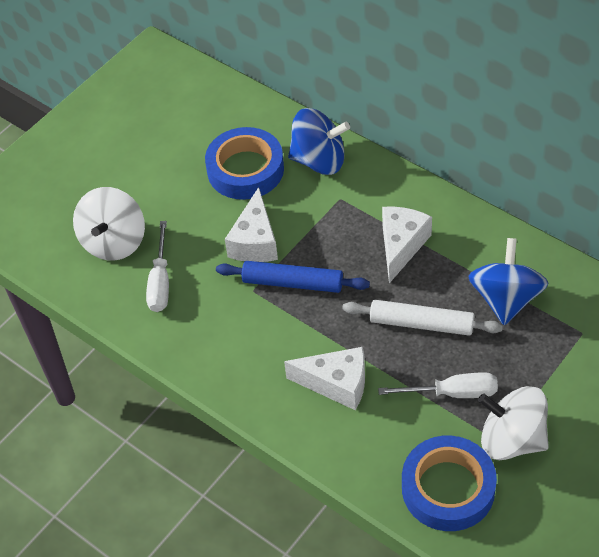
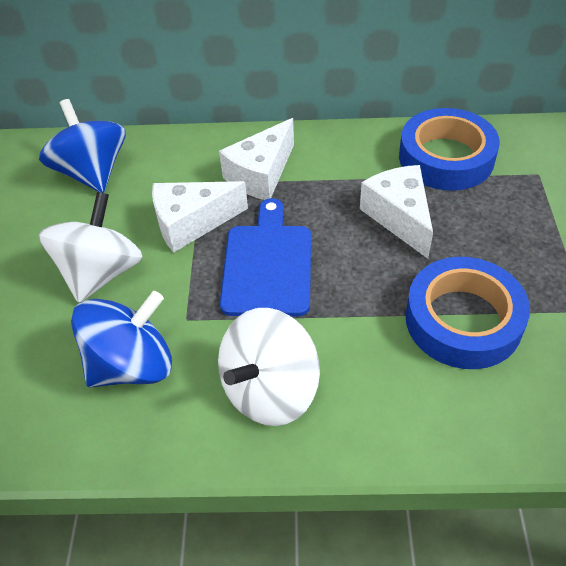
blue cutting board: 0 -> 1
blue rolling pin: 1 -> 0
white rolling pin: 1 -> 0
white screwdriver: 2 -> 0

